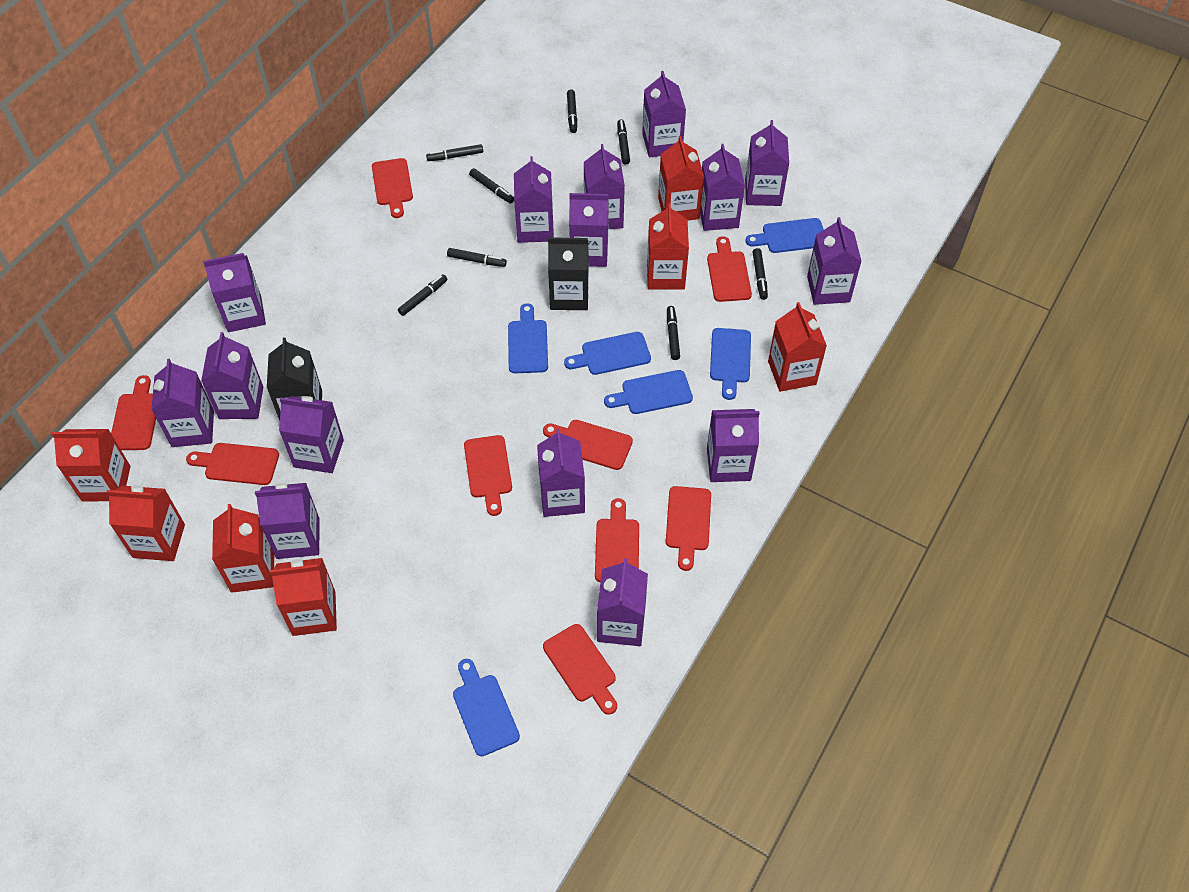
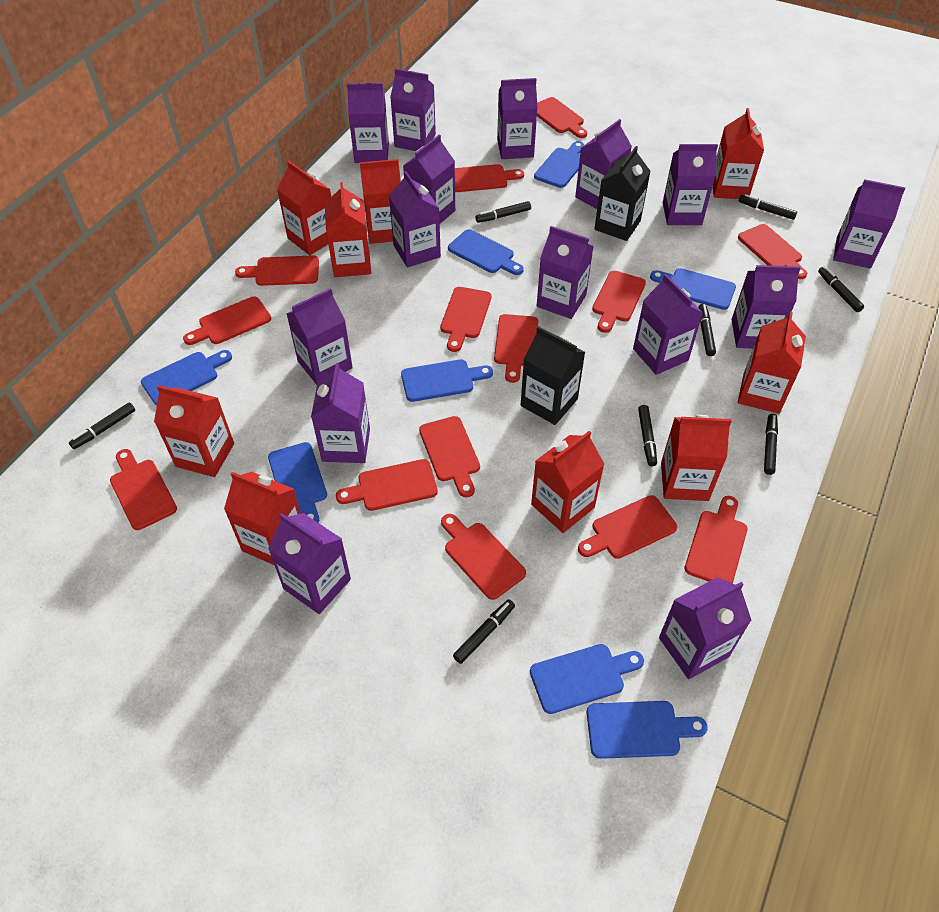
blue cutting board: 6 -> 8
red carton: 7 -> 9
red cutting board: 9 -> 14

